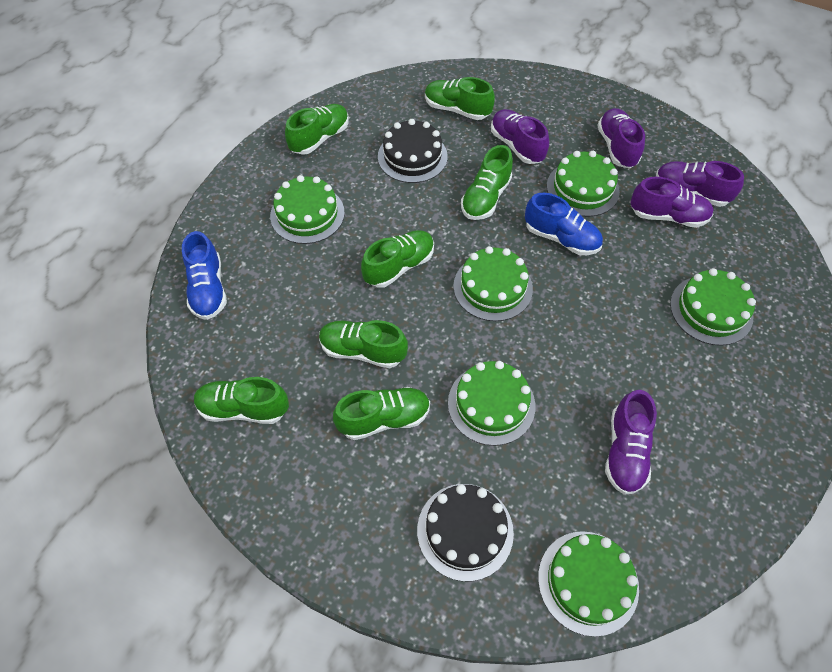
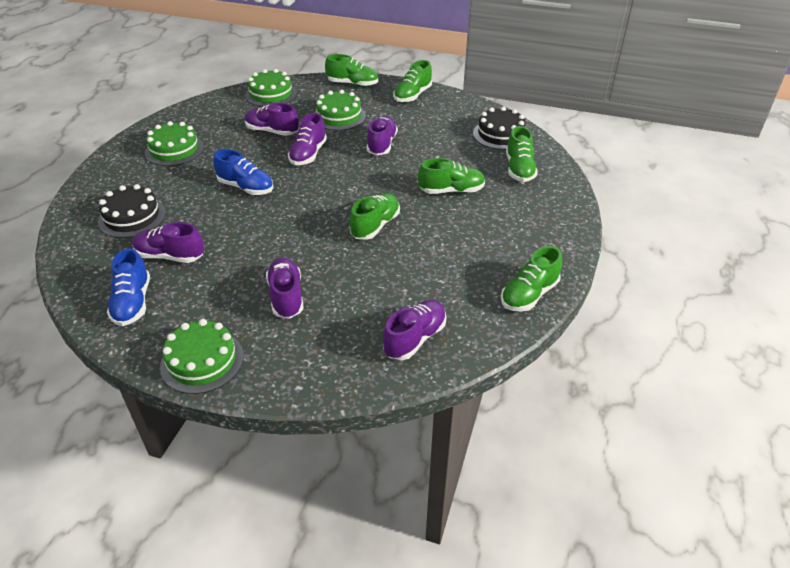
green cake: 6 -> 4
green shoe: 7 -> 6
purple shoe: 5 -> 6

